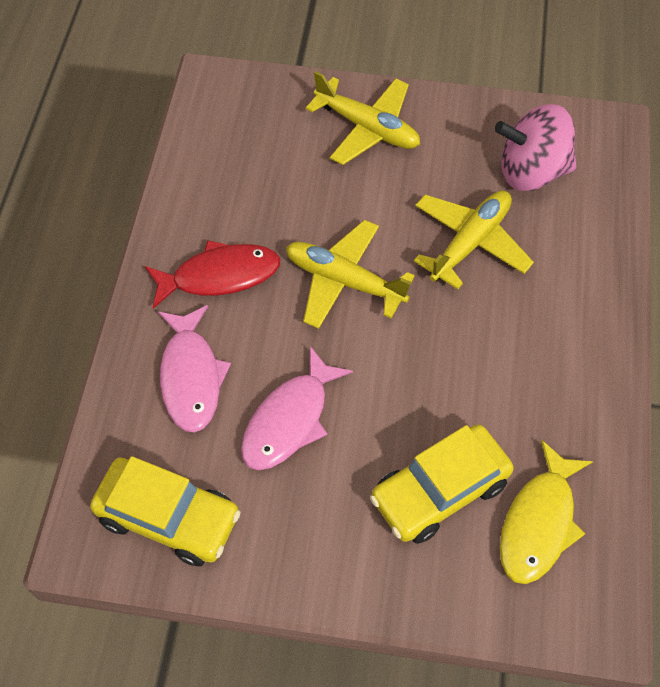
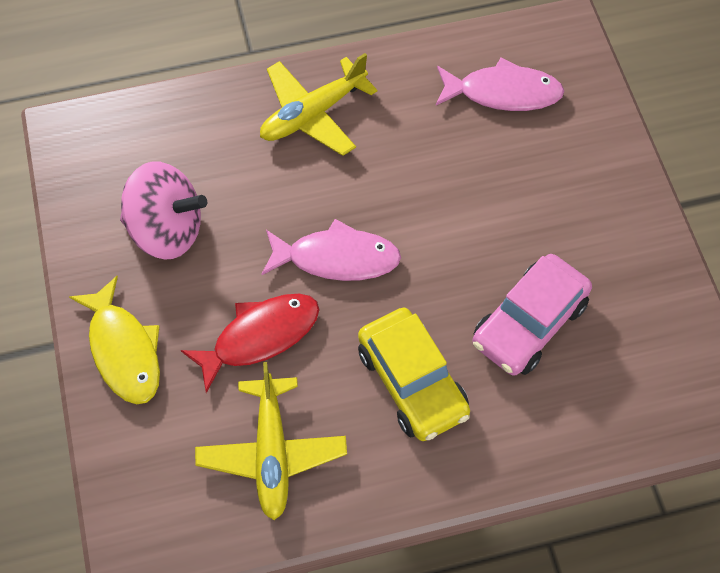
pink car: 0 -> 1
yellow car: 2 -> 1
yellow plane: 3 -> 2

